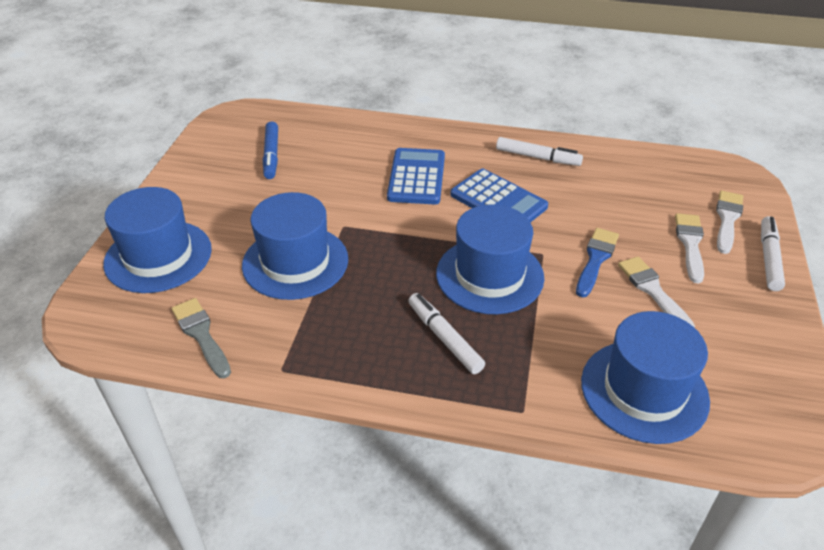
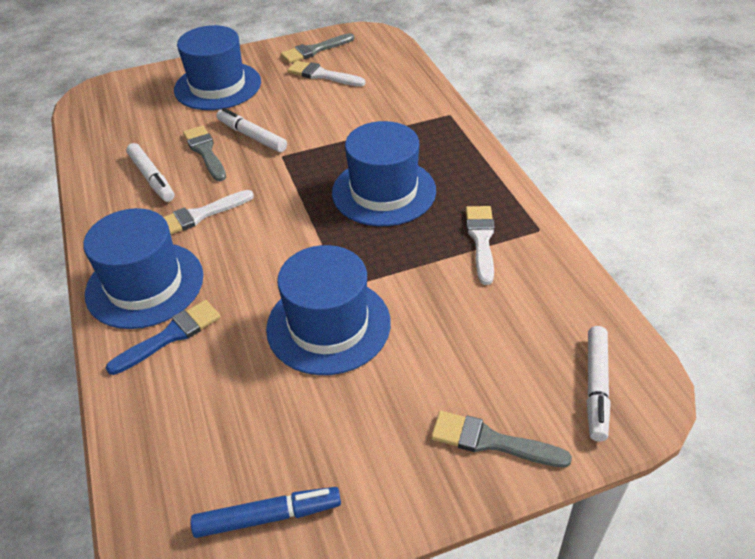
blue calculator: 2 -> 0
grey brush: 1 -> 3

